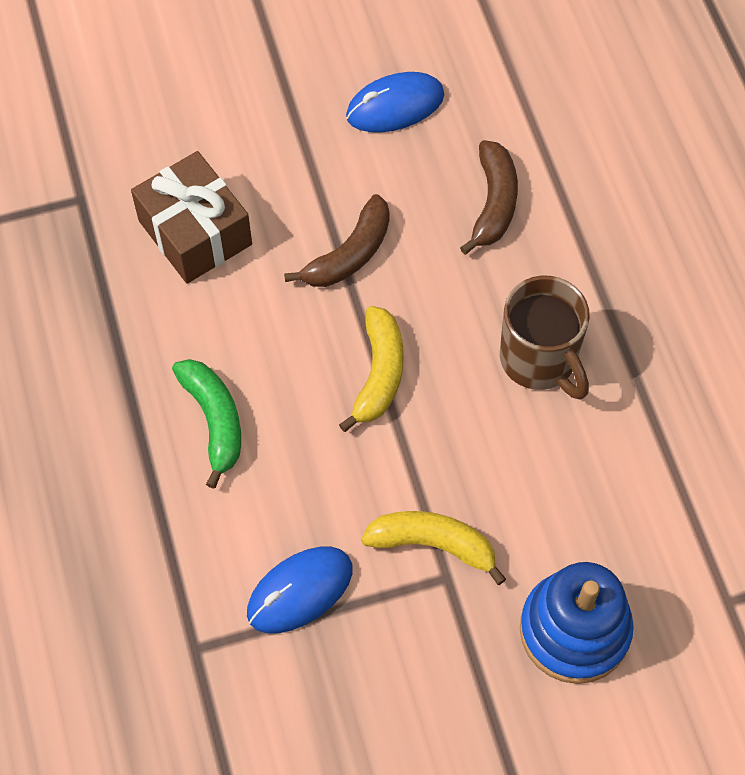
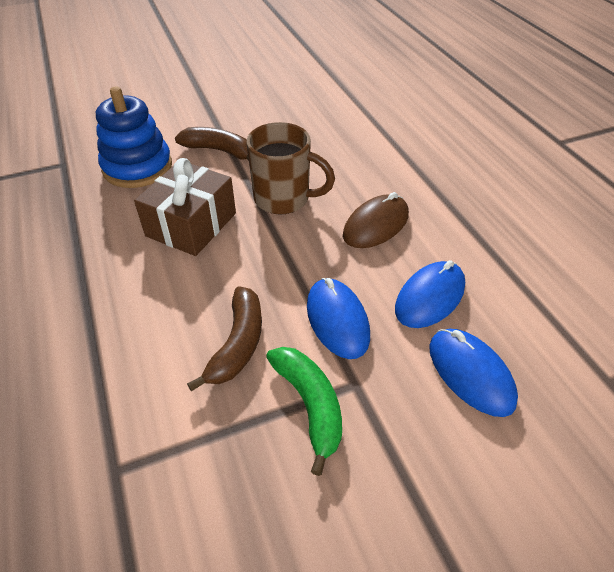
blue mouse: 2 -> 3
brown mouse: 0 -> 1
yellow banana: 2 -> 0

